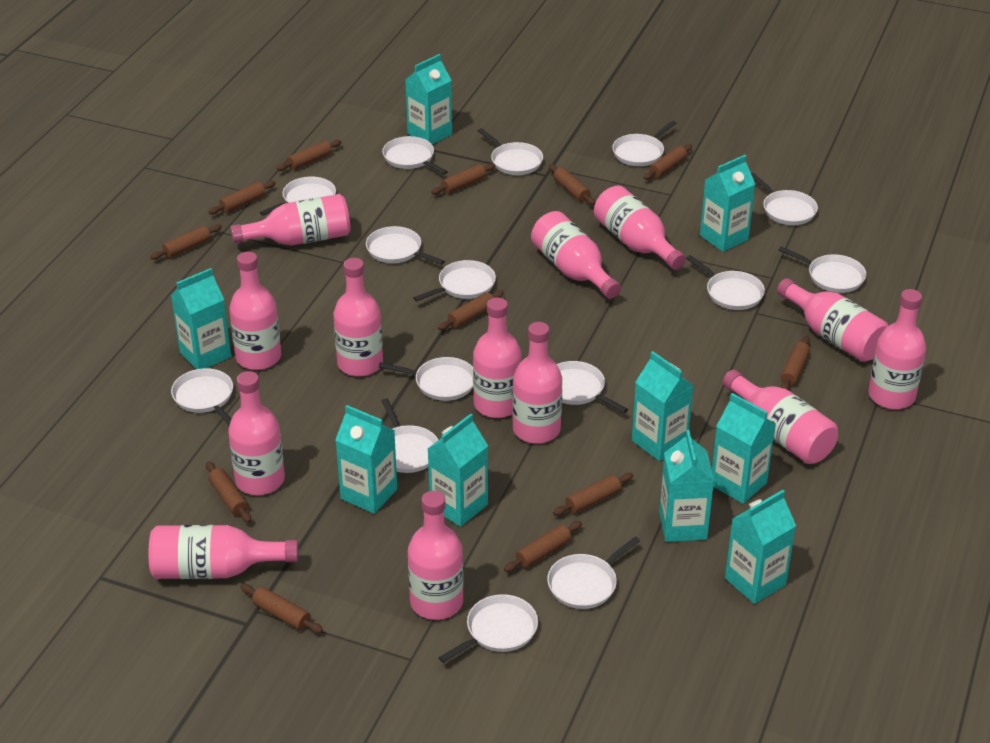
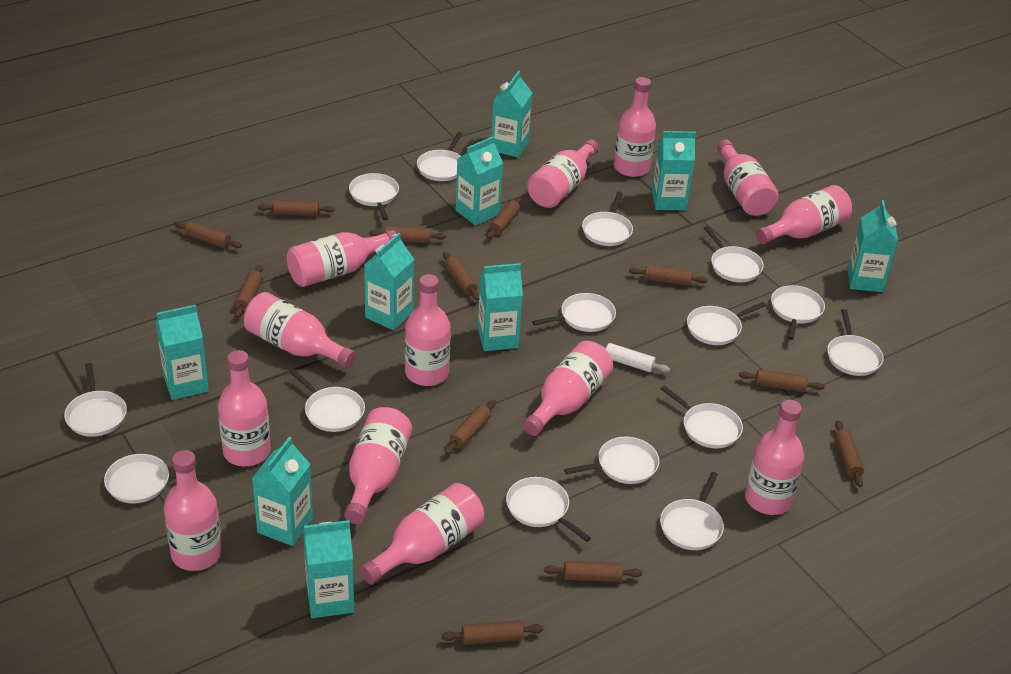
white rolling pin: 0 -> 1

